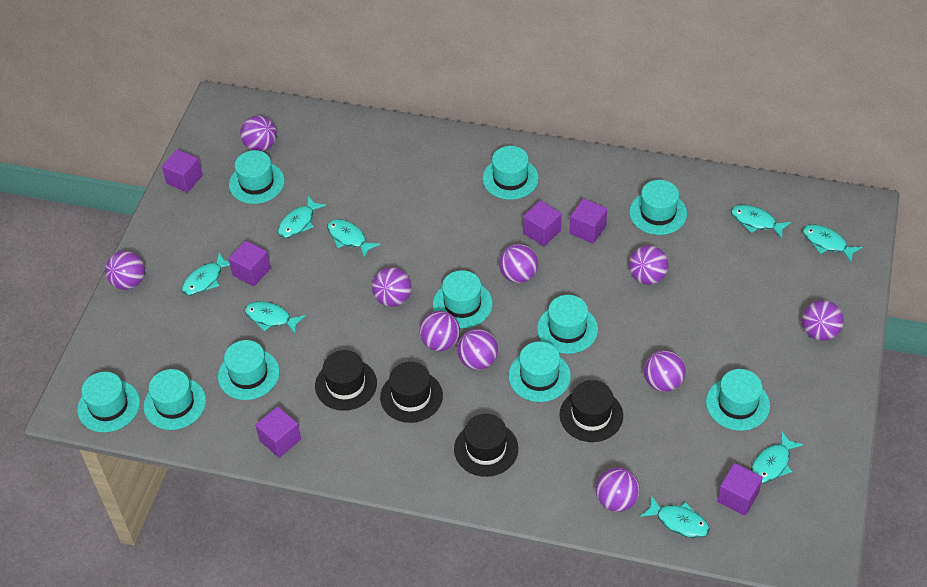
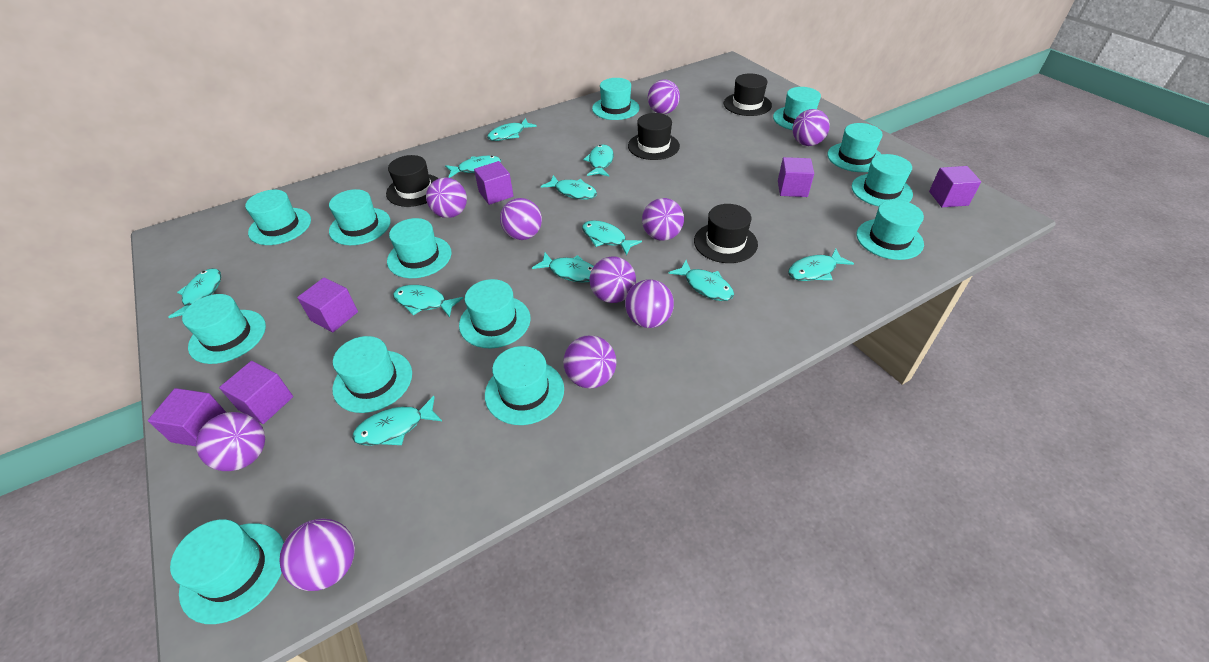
turquoise fish: 8 -> 11
turquoise hat: 10 -> 13

